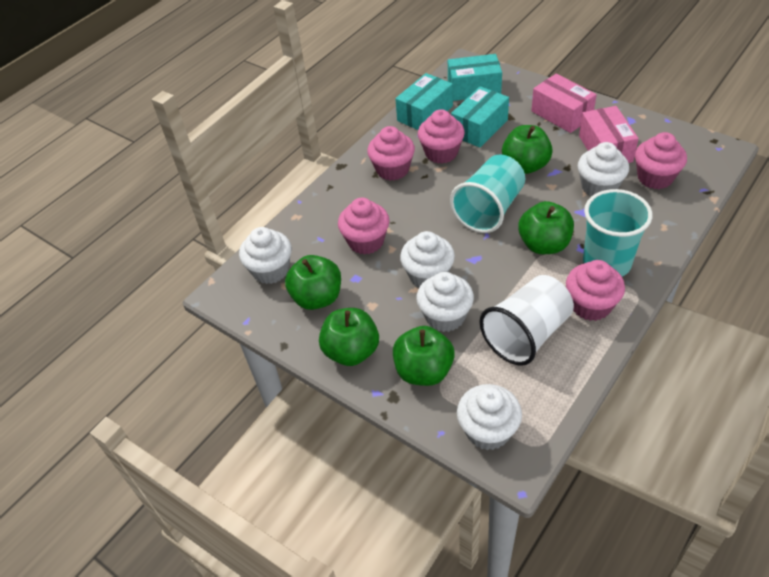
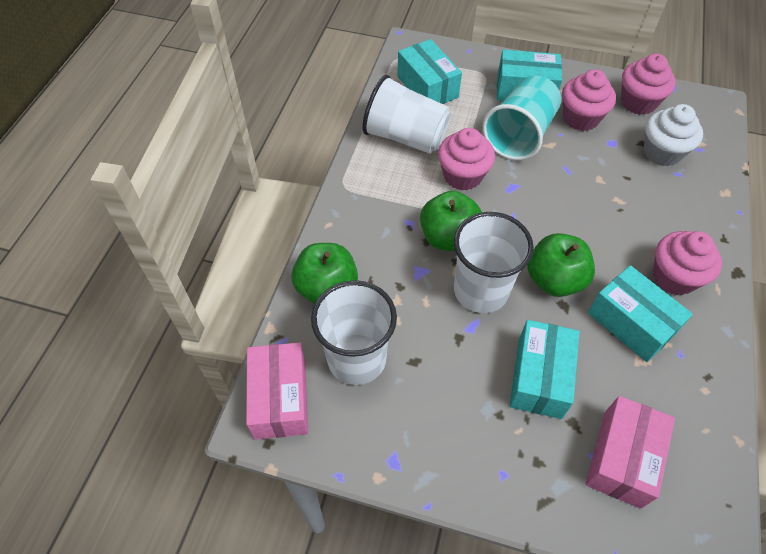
green apple: 5 -> 3
pink cupcake: 5 -> 4
turquoise box: 3 -> 4
turquoise cup: 2 -> 1
white cup: 1 -> 3
white cupcake: 5 -> 1

